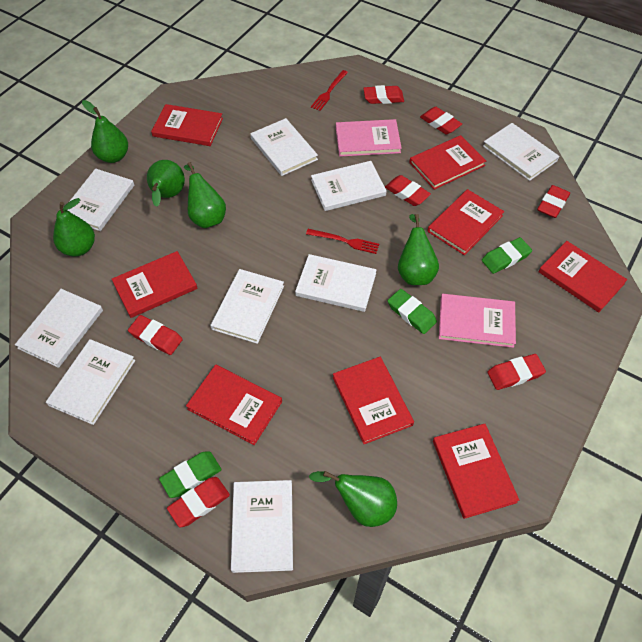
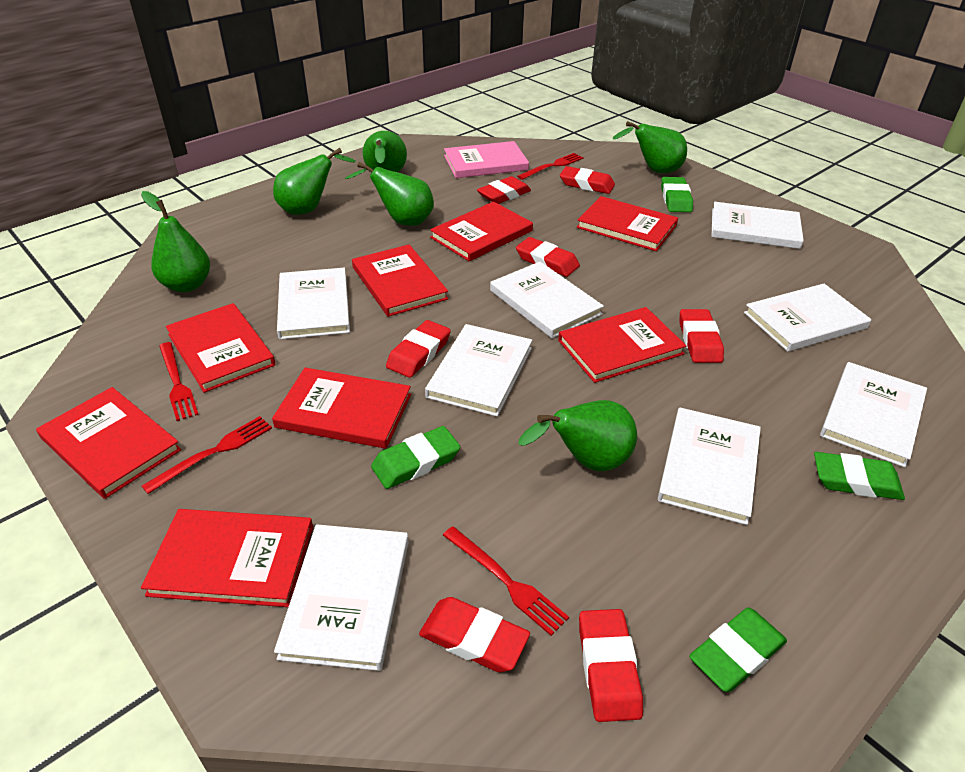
green eraser: 3 -> 4
pink book: 2 -> 1
red fork: 2 -> 4
white book: 9 -> 8

